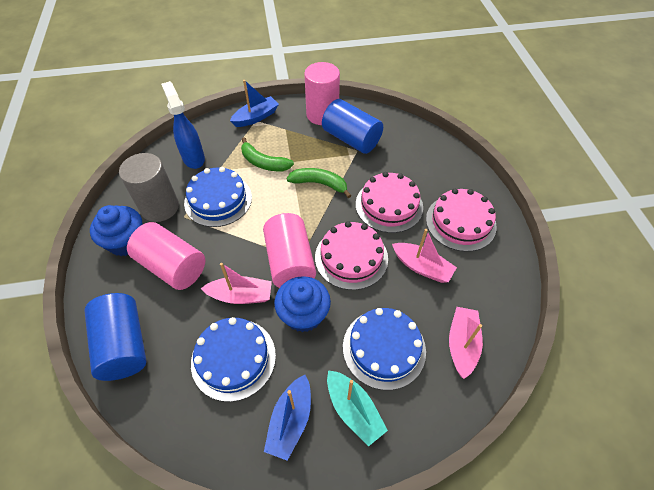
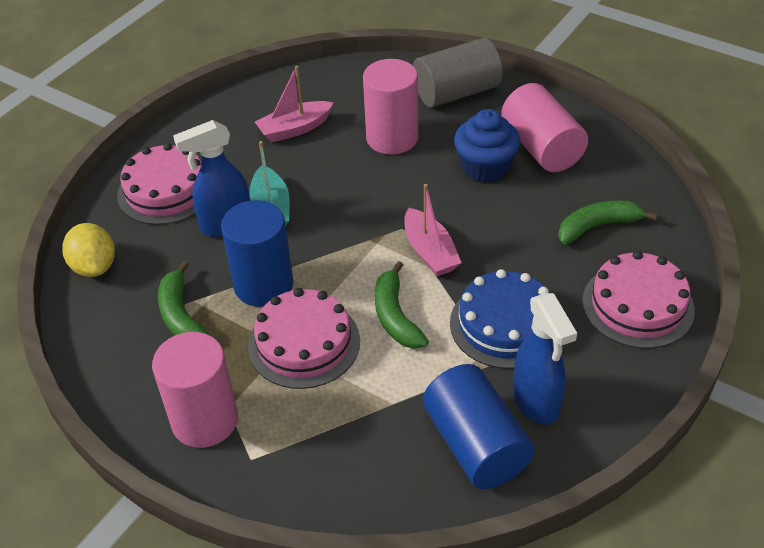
blue boat: 2 -> 0
blue cake: 3 -> 1
blue cupcake: 2 -> 1
blue spray bottle: 1 -> 2
green banana: 2 -> 3
pink boat: 3 -> 2
yellow lemon: 0 -> 1

